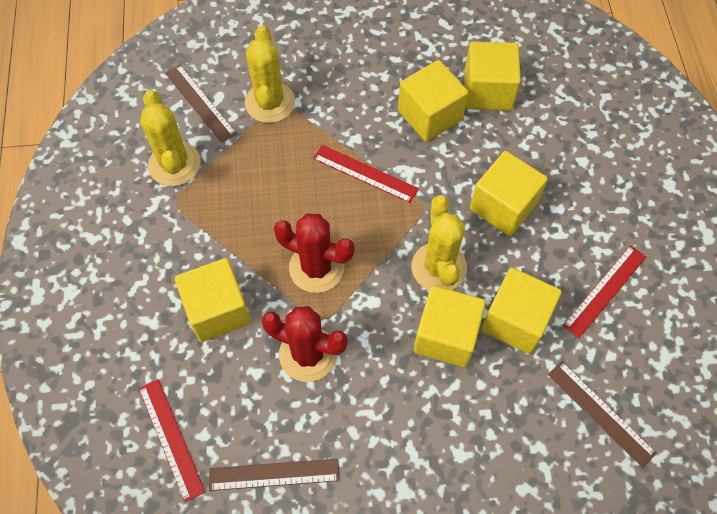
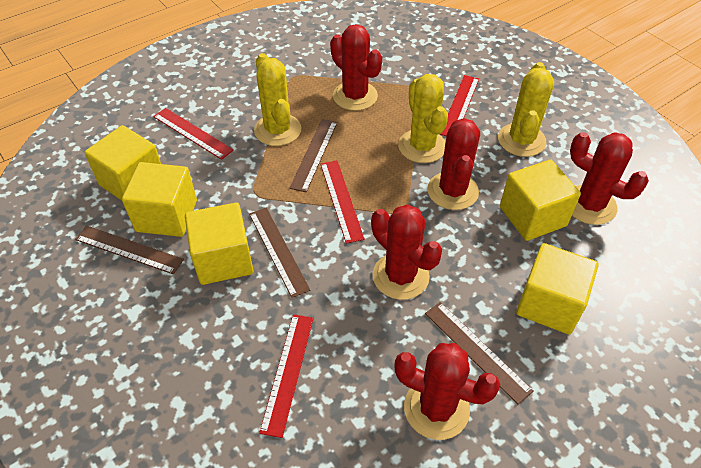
brown ruler: 3 -> 4
red cactus: 2 -> 5
red ruler: 3 -> 4
yellow cube: 6 -> 5

